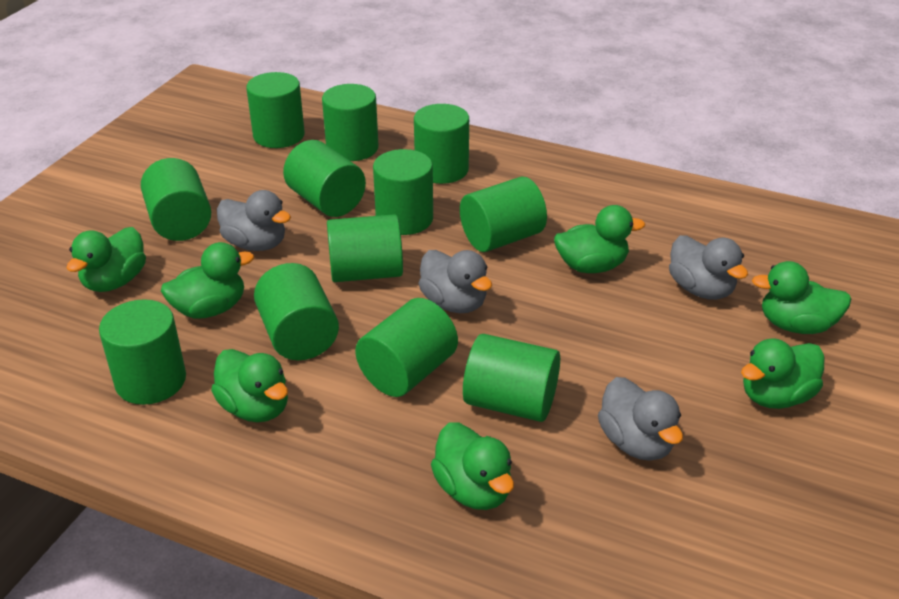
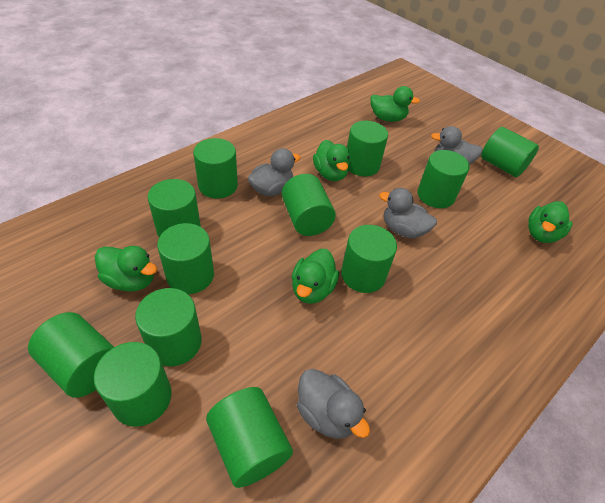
green duck: 7 -> 5

